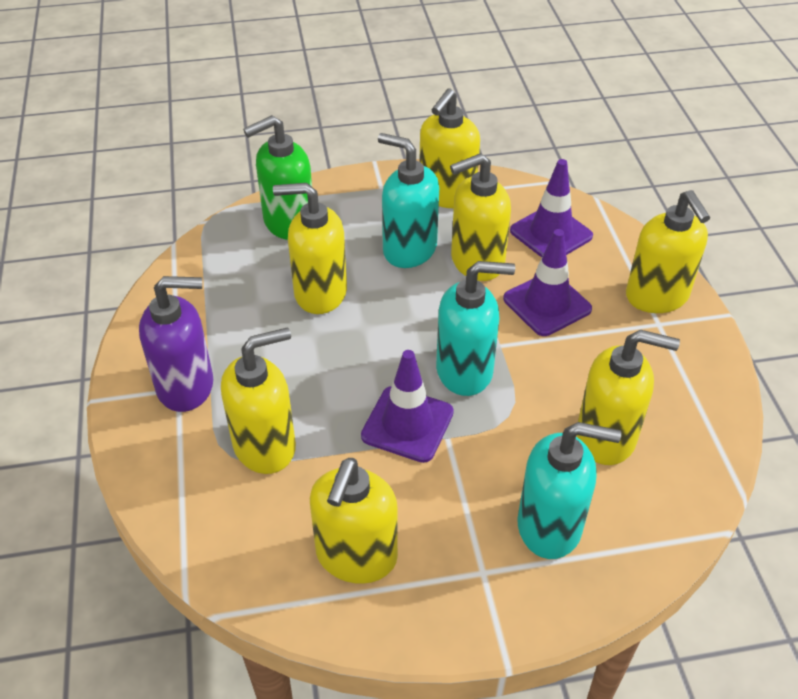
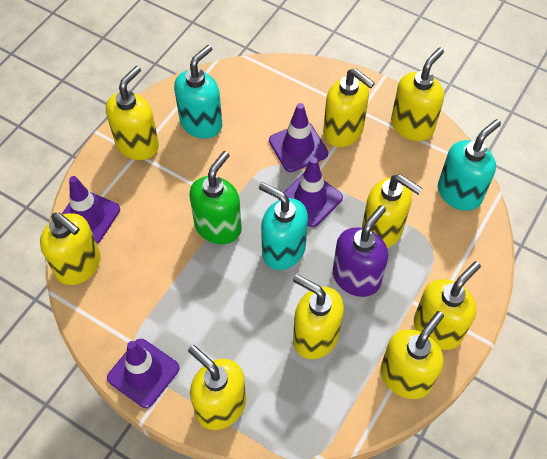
purple traffic cone: 3 -> 4
yellow soap dispenser: 7 -> 9

